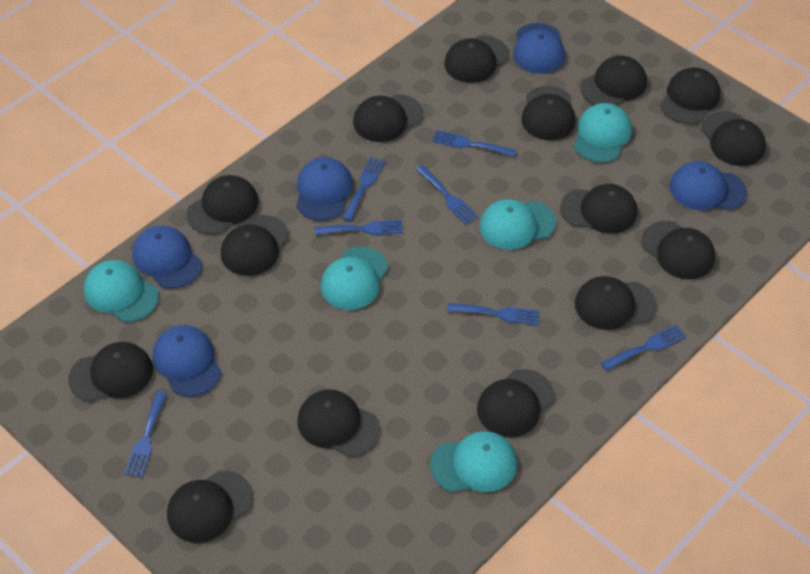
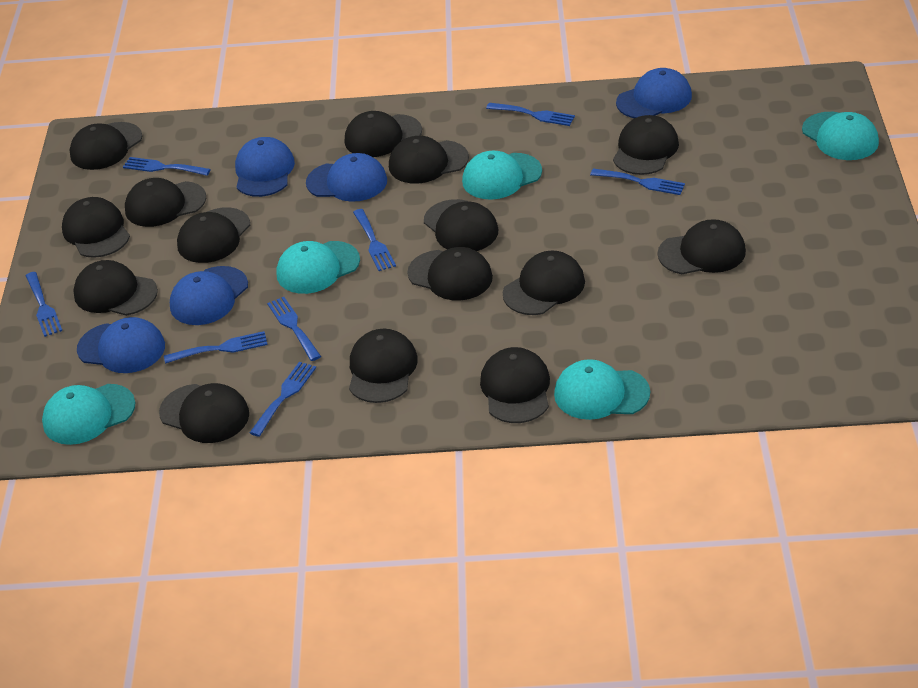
blue fork: 7 -> 8

